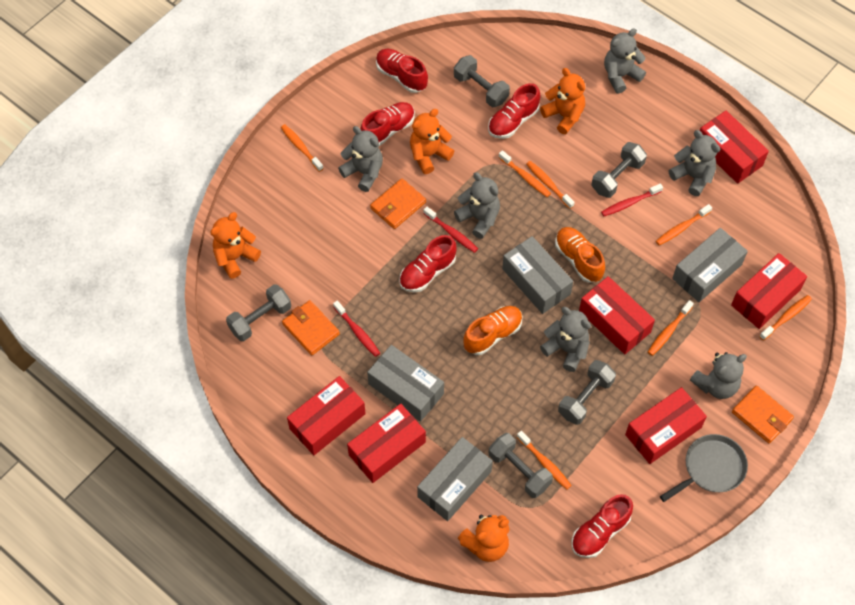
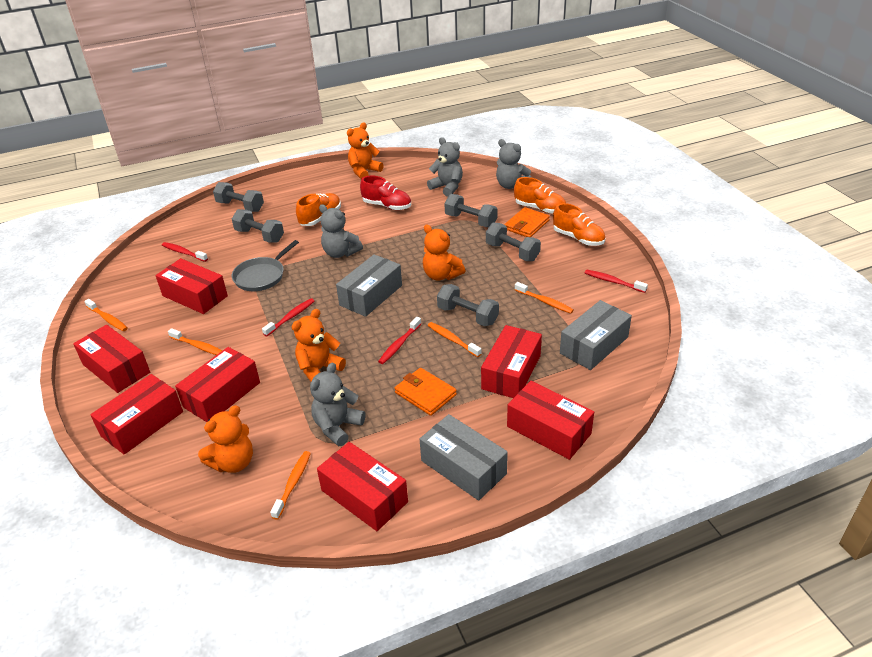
grey box: 4 -> 3
grey teddy bear: 6 -> 4
orange shoe: 2 -> 3
orange toothbrush: 7 -> 5
orange wallet: 3 -> 2
red box: 6 -> 7
red shoe: 5 -> 1
red toothbrush: 3 -> 4

